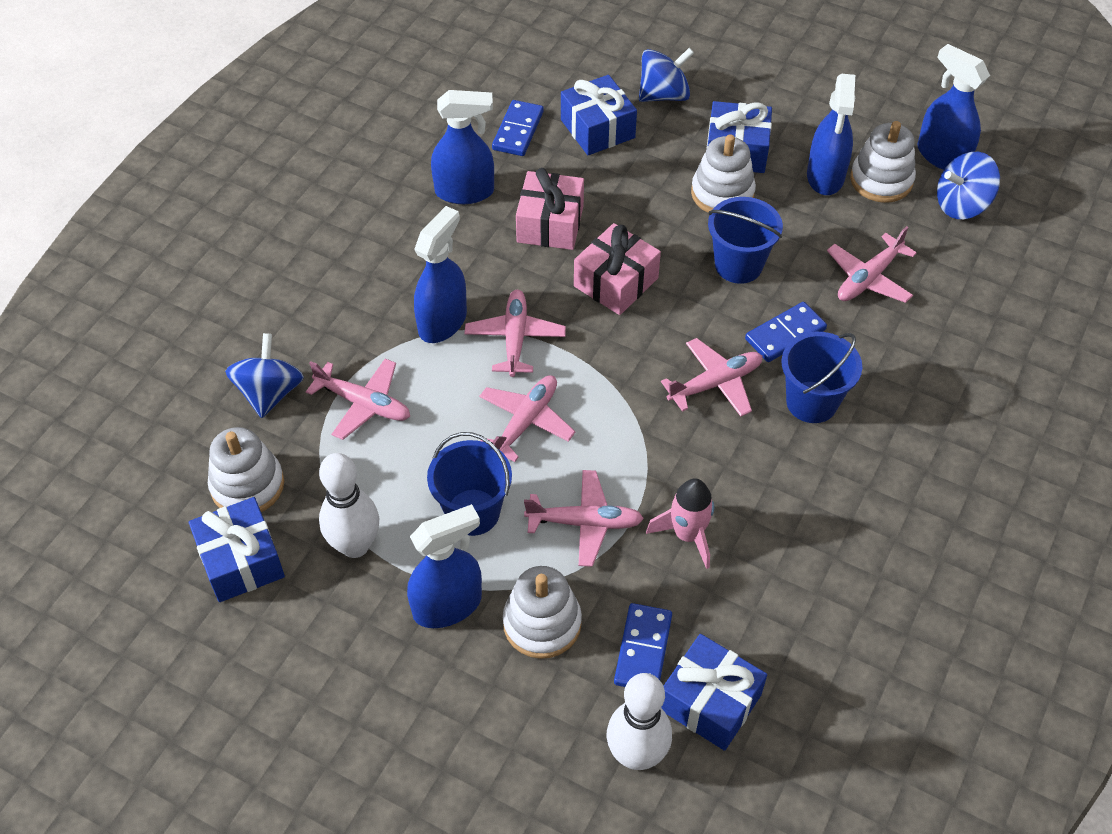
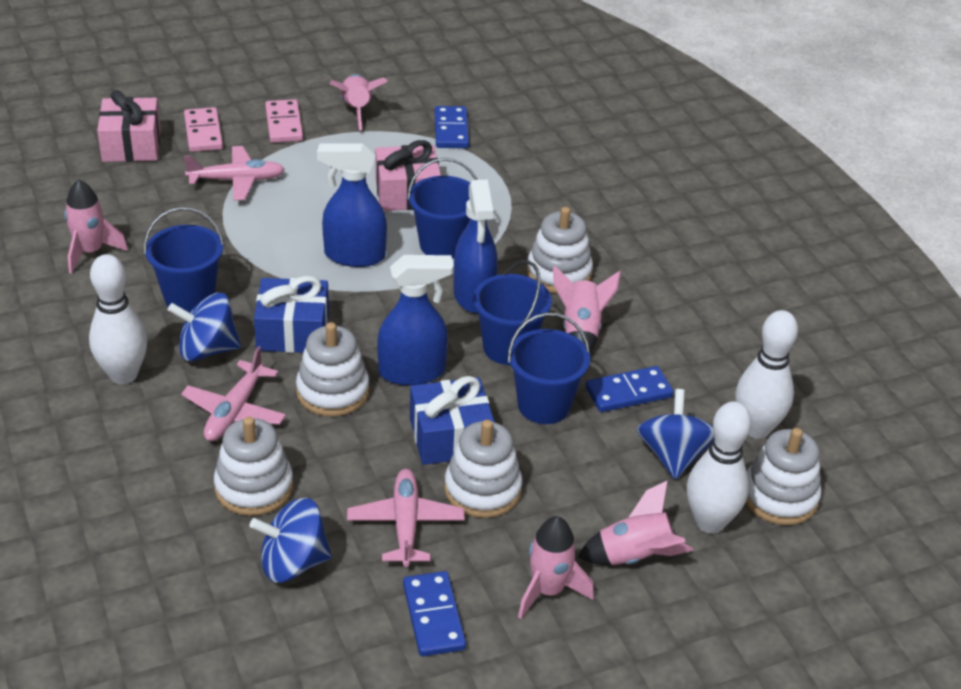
blue bucket: 3 -> 4
blue gift: 4 -> 2
blue spray bottle: 5 -> 3
pink domino: 0 -> 2
pink plane: 6 -> 3
pink rocket: 1 -> 5
white bowling pin: 2 -> 3
white stacking toy: 4 -> 5

